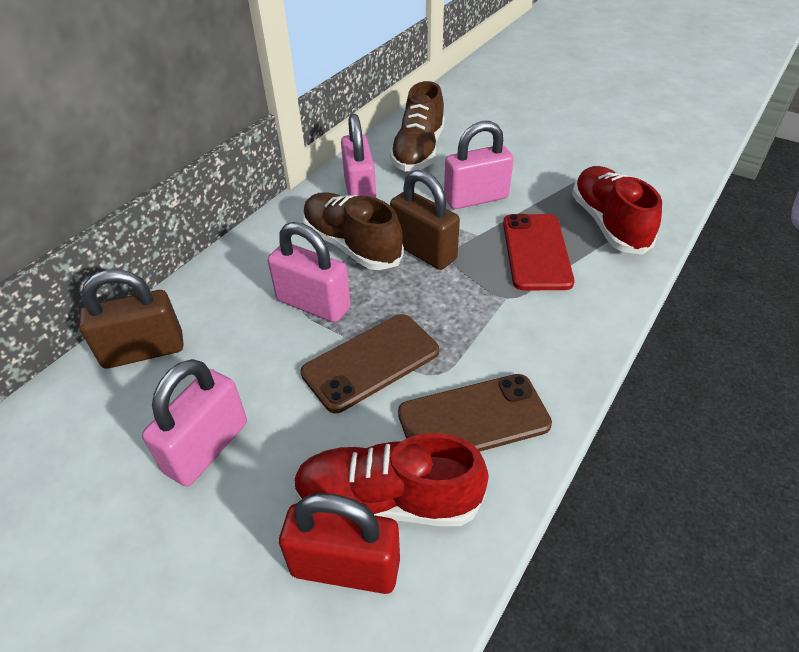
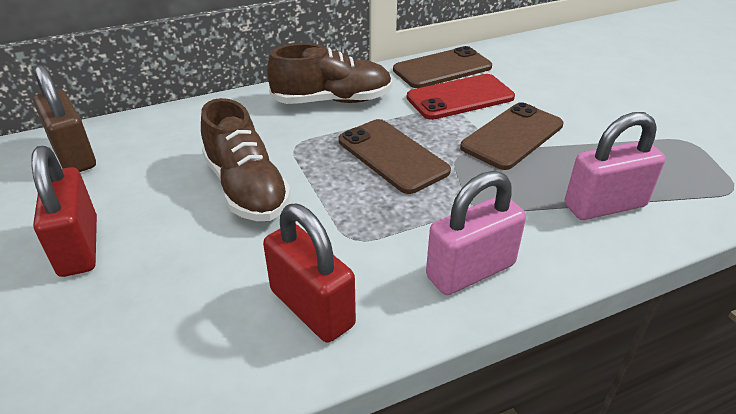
brown padlock: 2 -> 1
brown phone: 2 -> 3
pink padlock: 4 -> 2
red padlock: 1 -> 2
red shoe: 2 -> 0

